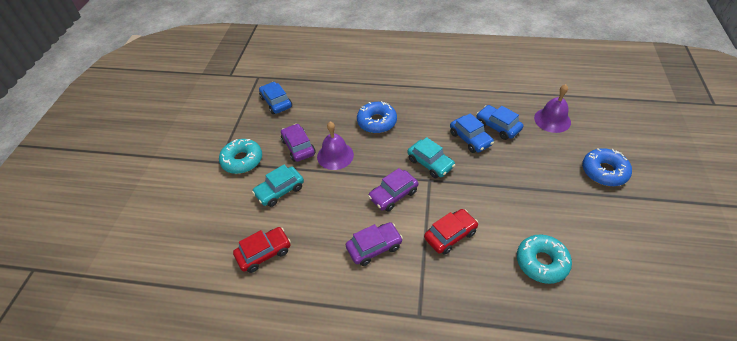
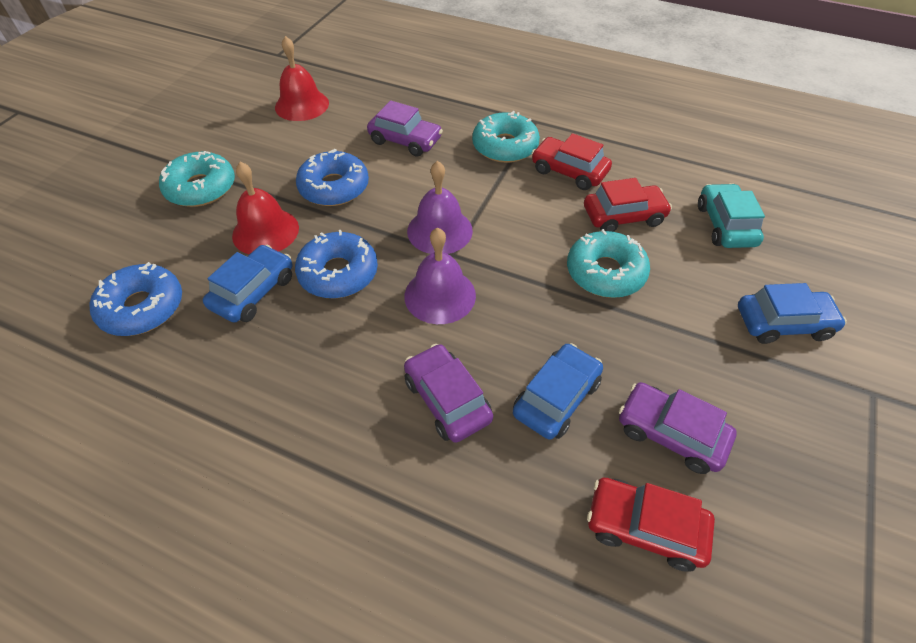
blue donut: 2 -> 3
red bell: 0 -> 2
red car: 2 -> 3
turquoise car: 2 -> 1
turquoise donut: 2 -> 3

